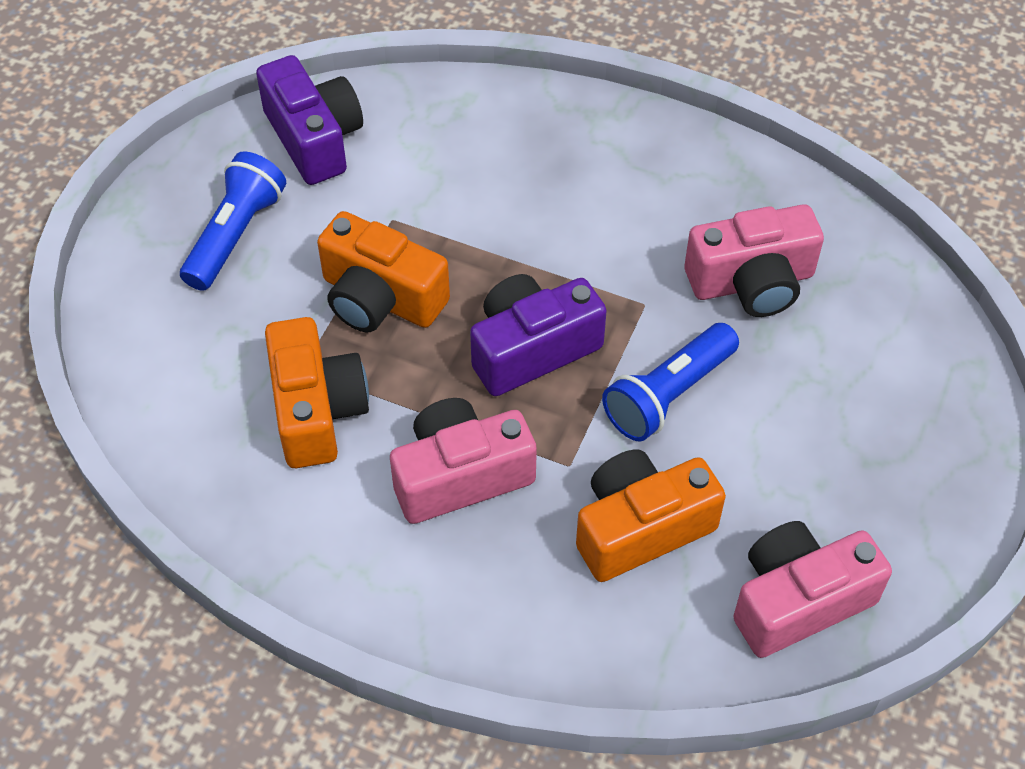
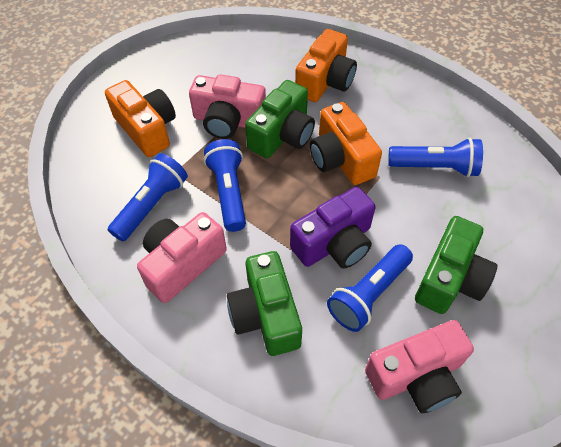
blue flashlight: 2 -> 4
green camera: 0 -> 3
purple camera: 2 -> 1

